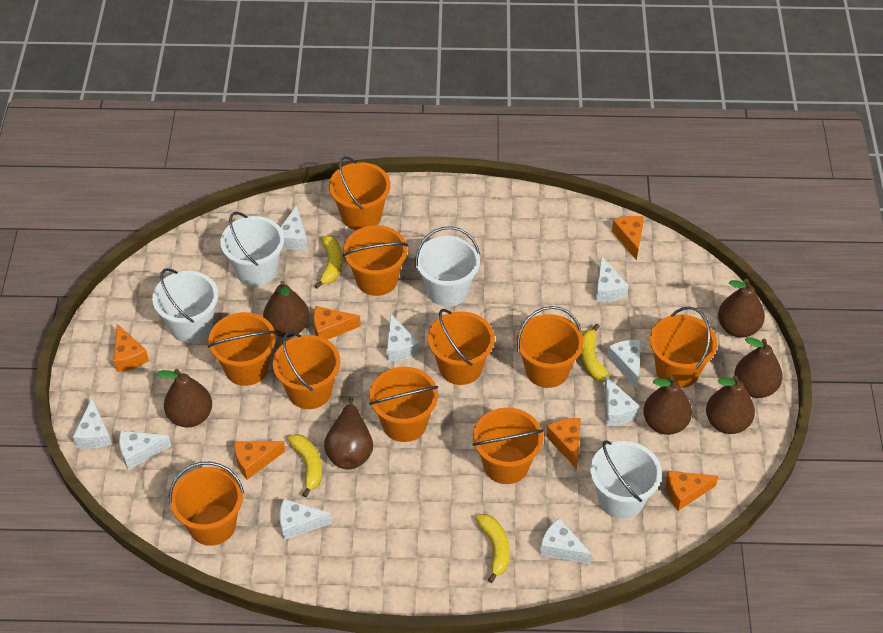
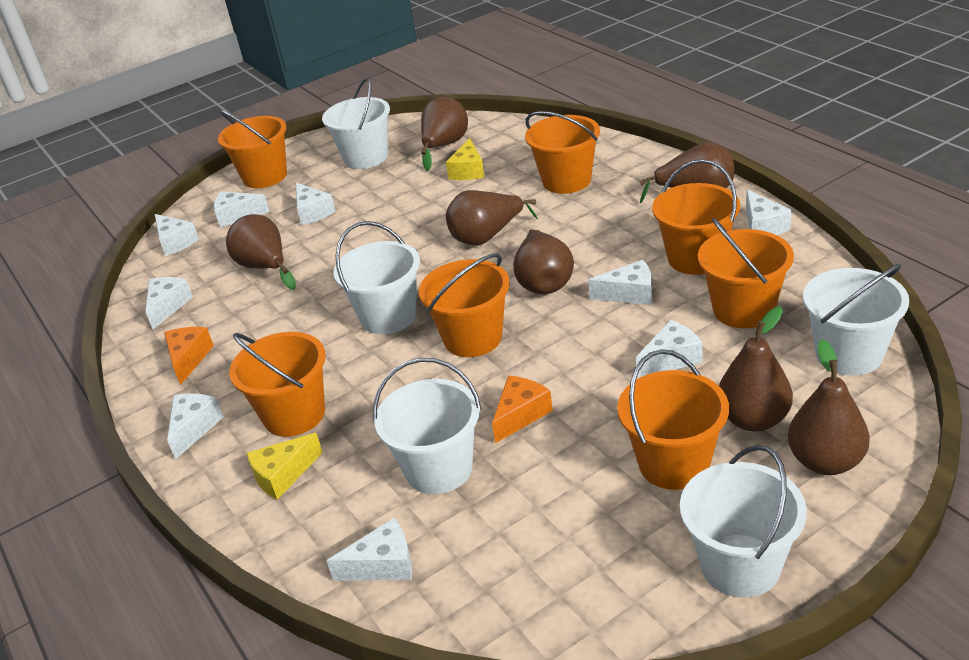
orange bucket: 10 -> 7
orange cheese: 6 -> 2
white bucket: 4 -> 5
yellow banana: 4 -> 0
yellow cheese: 0 -> 2

